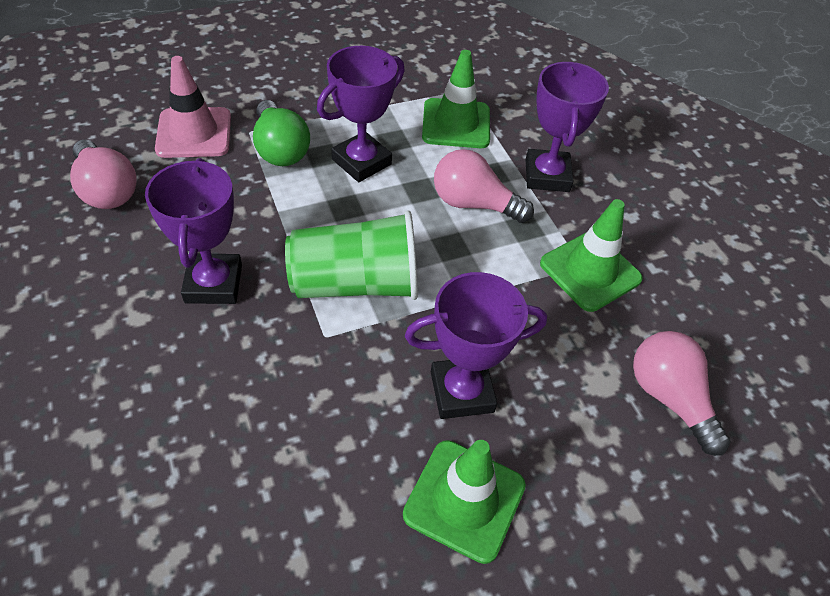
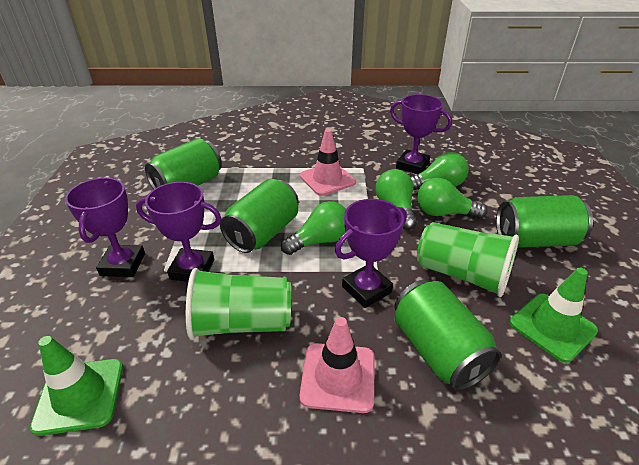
green can: 0 -> 4
green cup: 1 -> 2
green light bulb: 1 -> 4
green traffic cone: 3 -> 2
pink light bulb: 3 -> 0
pink traffic cone: 1 -> 2

